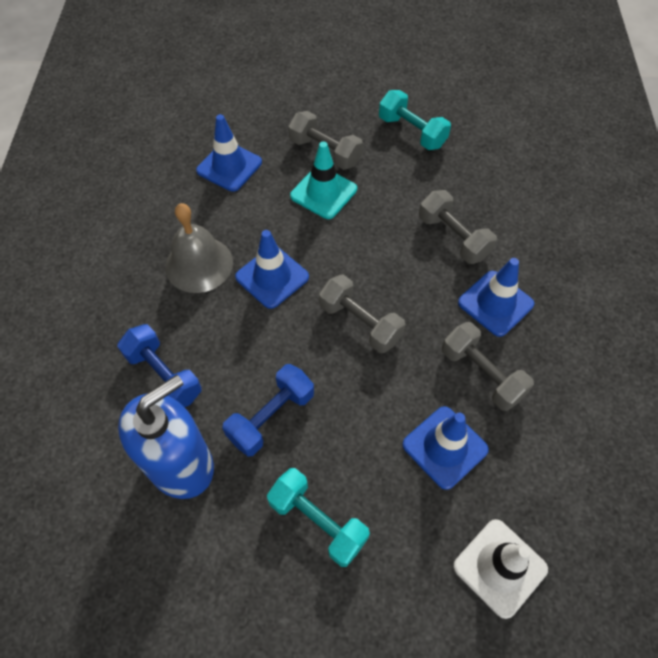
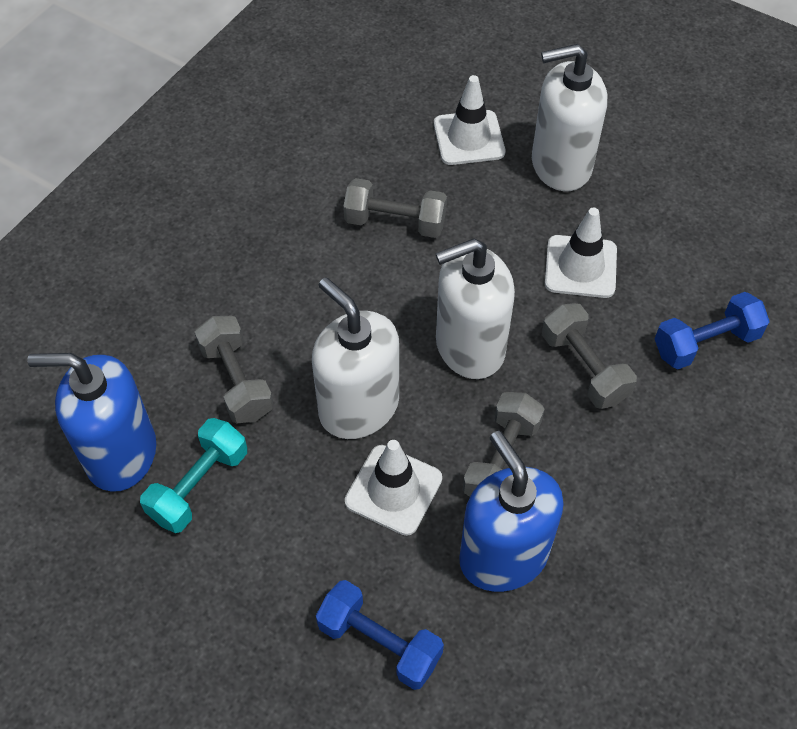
blue soap dispenser: 1 -> 2
blue traffic cone: 4 -> 0
grey bell: 1 -> 0
turquoise dumbbell: 2 -> 1
turquoise traffic cone: 1 -> 0
white soap dispenser: 0 -> 3
white traffic cone: 1 -> 3

